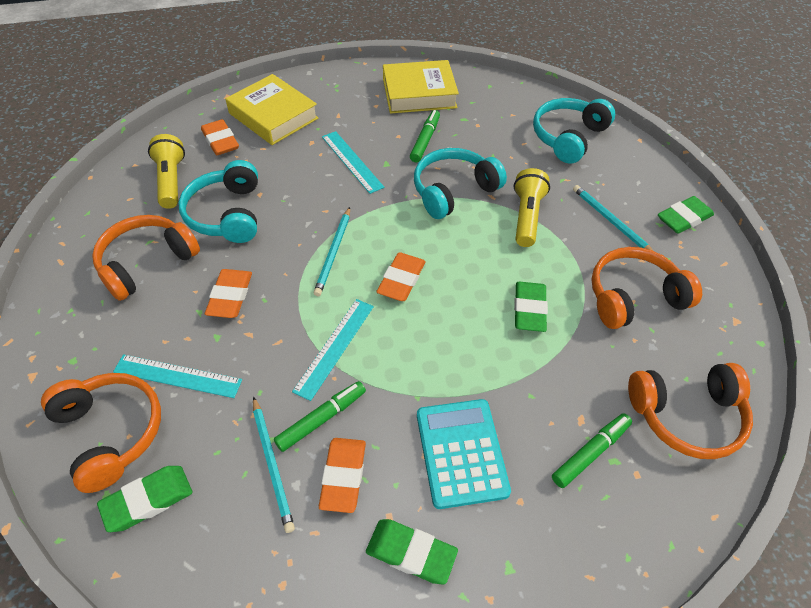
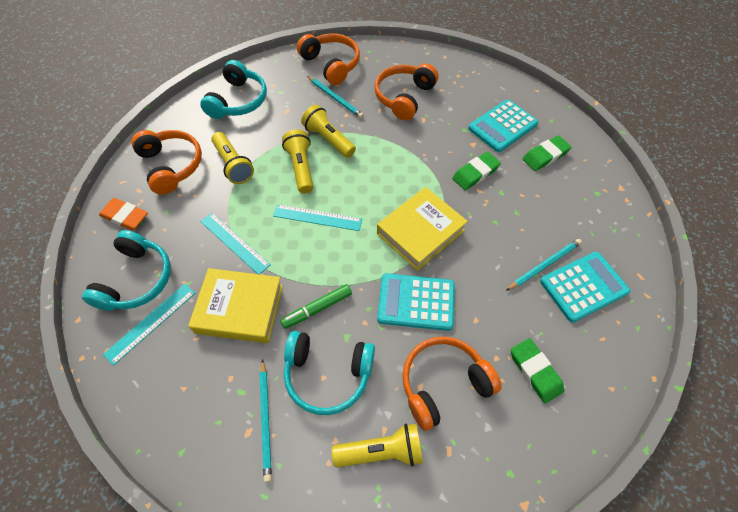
green eraser: 4 -> 3
green marker: 3 -> 1
orange eraser: 4 -> 1
turquoise calculator: 1 -> 3
yellow flashlight: 2 -> 4

